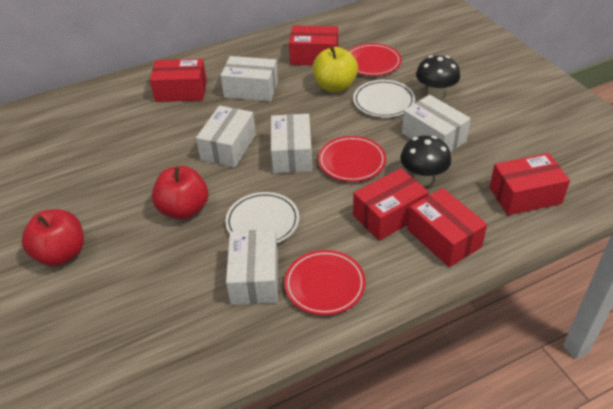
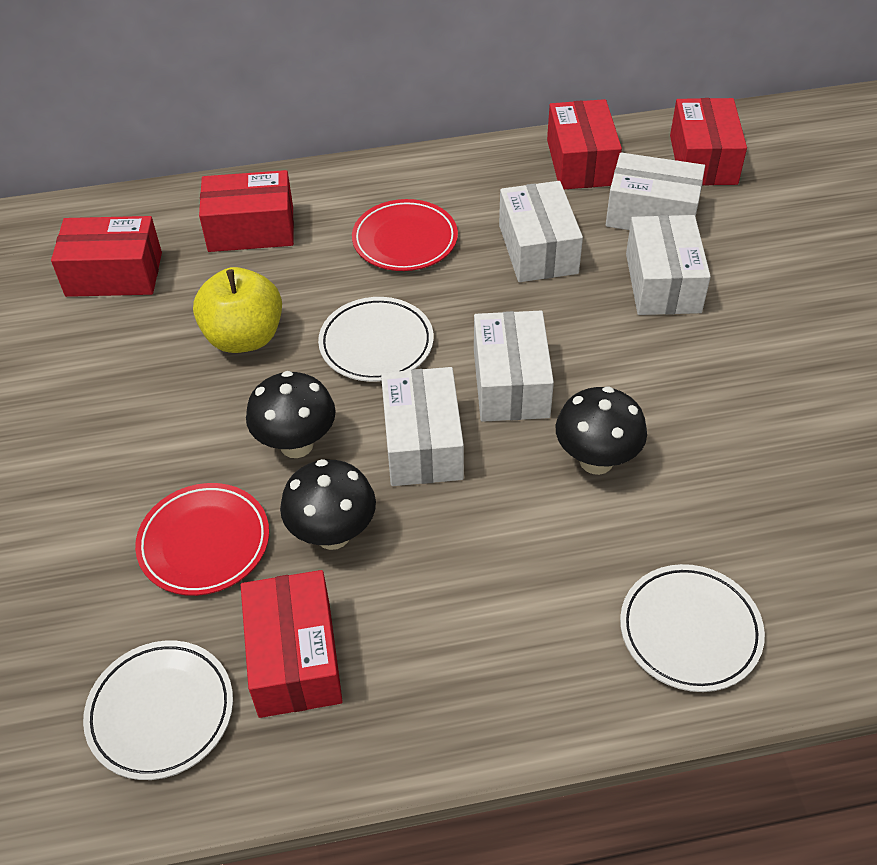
black mushroom: 2 -> 3
red apple: 2 -> 0
red plate: 3 -> 2
white plate: 2 -> 3

